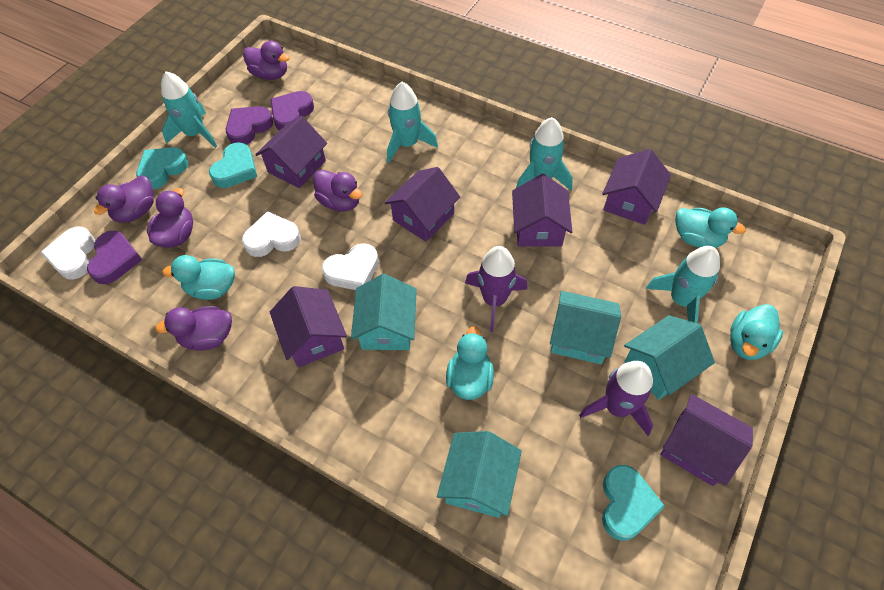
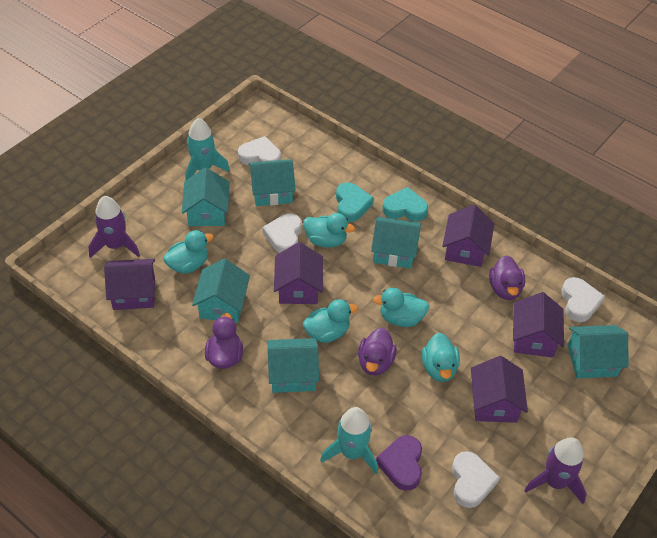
purple duck: 5 -> 3
purple heart: 3 -> 1
purple house: 6 -> 5
turquoise duck: 4 -> 5
turquoise heart: 3 -> 2
turquoise house: 4 -> 6
turquoise rocket: 4 -> 2
white heart: 3 -> 4

